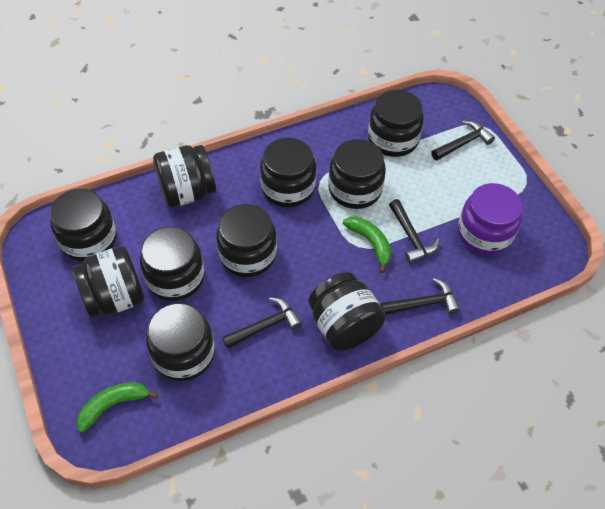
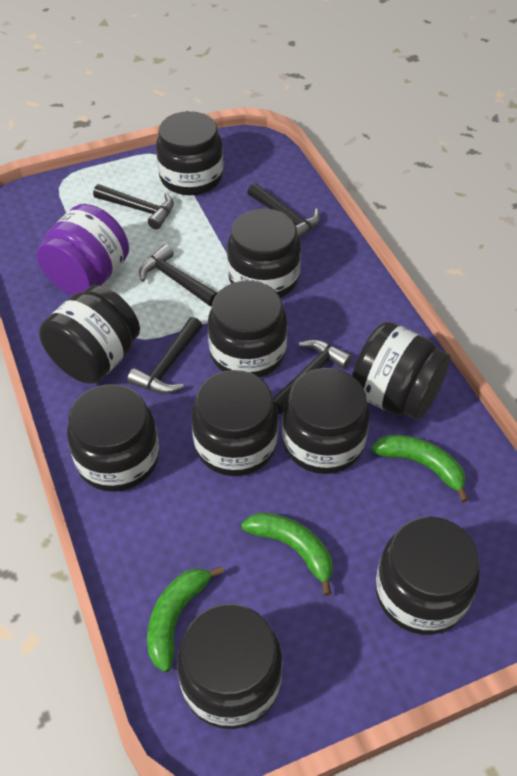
black hammer: 4 -> 5
green banana: 2 -> 3

